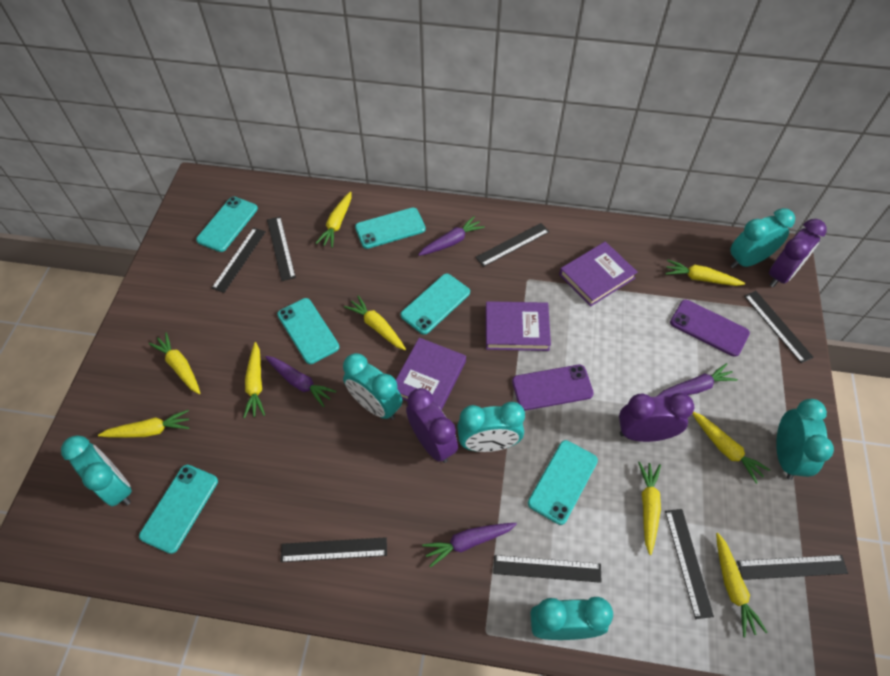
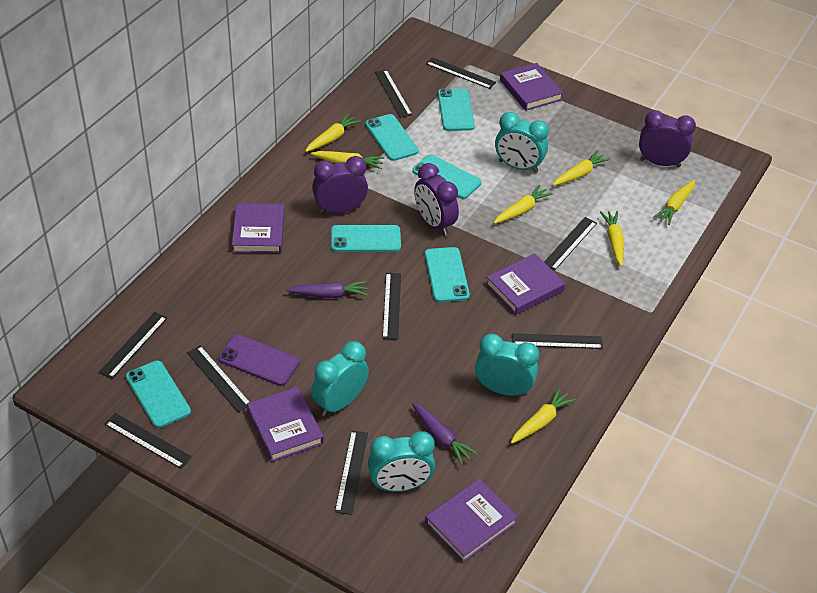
black ruler: 8 -> 9
purple book: 3 -> 5
purple carrot: 4 -> 2
purple phone: 2 -> 1
turquoise clock: 6 -> 4
yellow carrot: 9 -> 7

